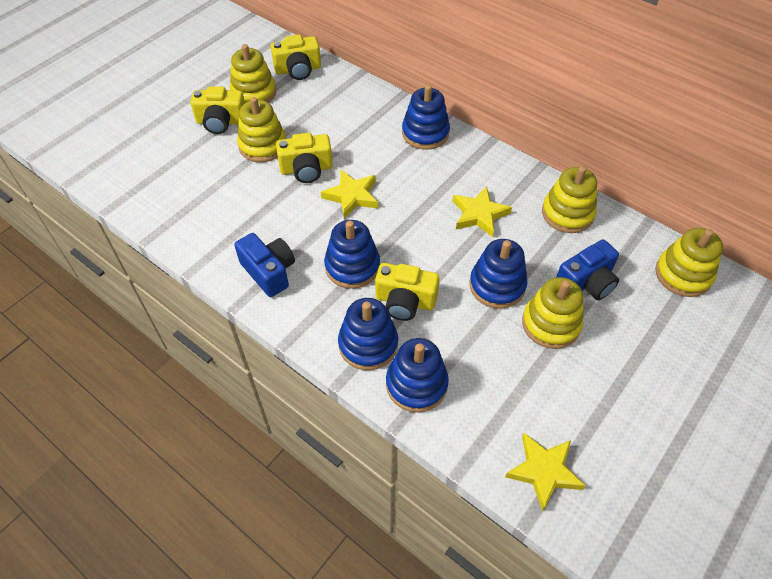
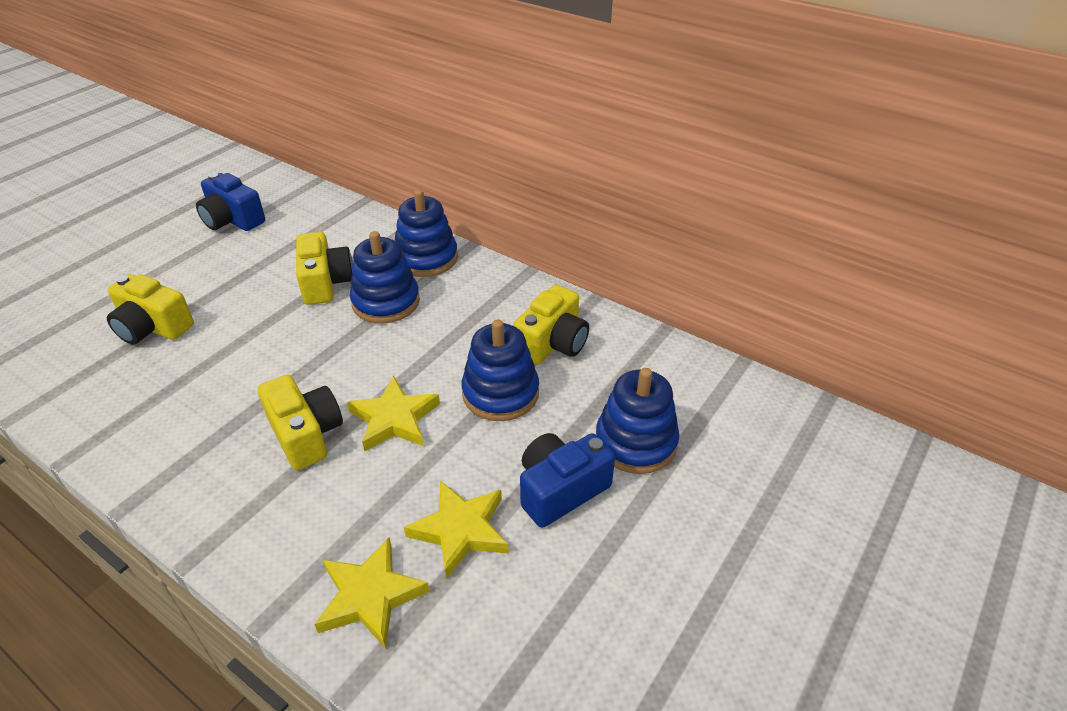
blue stacking toy: 5 -> 4
yellow stacking toy: 5 -> 0

